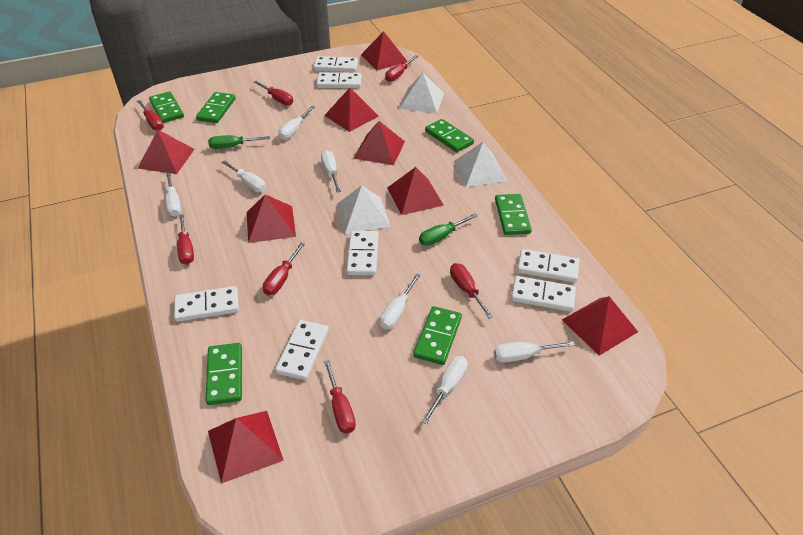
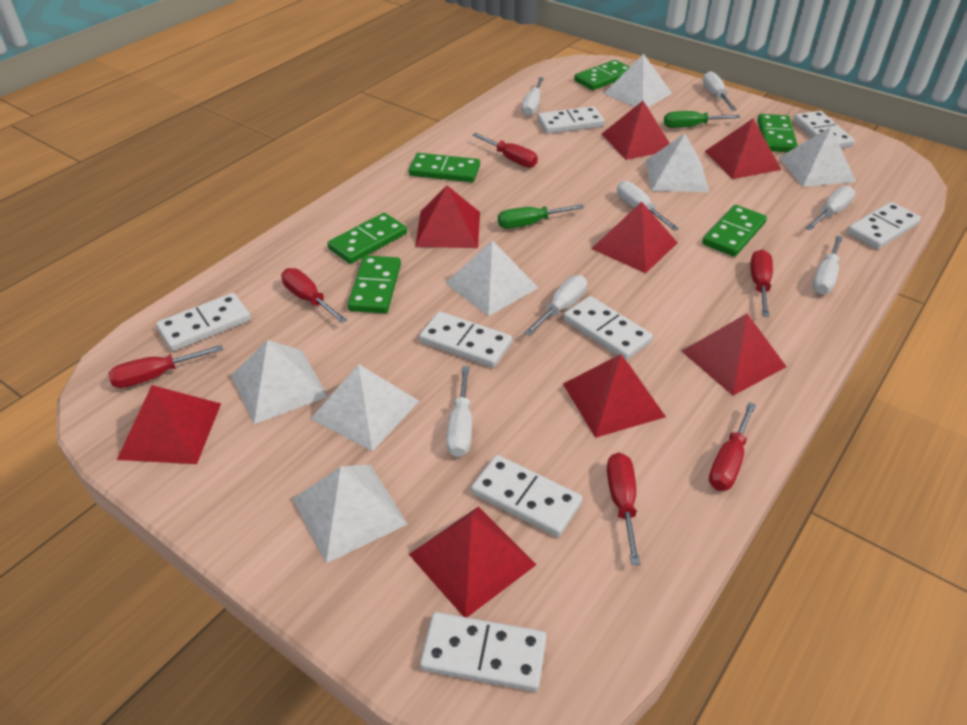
red screwdriver: 7 -> 6
white domino: 7 -> 8
white pyramid: 3 -> 7

